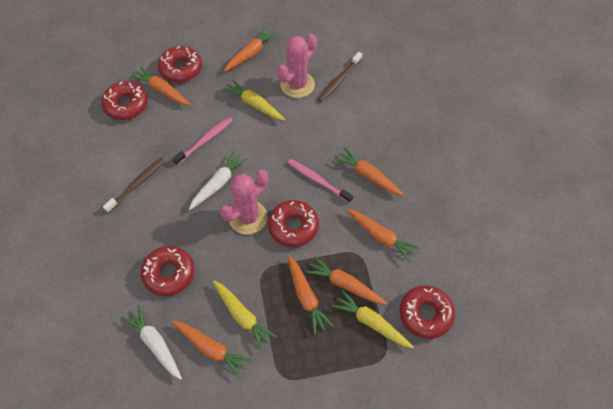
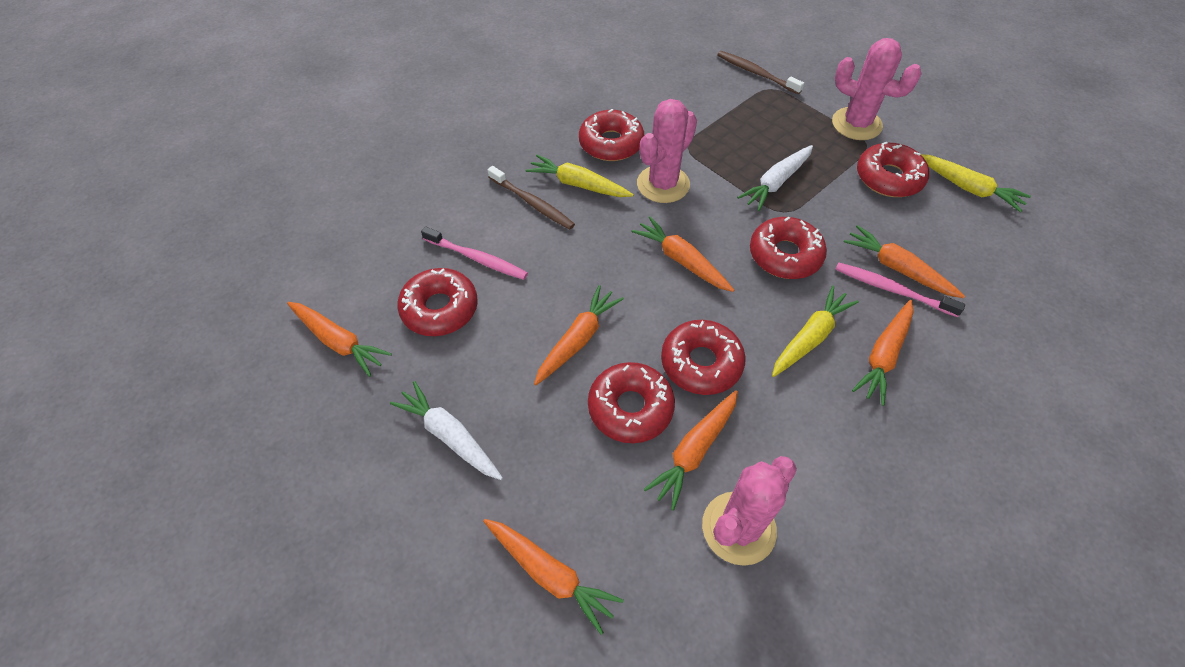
pink cactus: 2 -> 3
red donut: 5 -> 6

